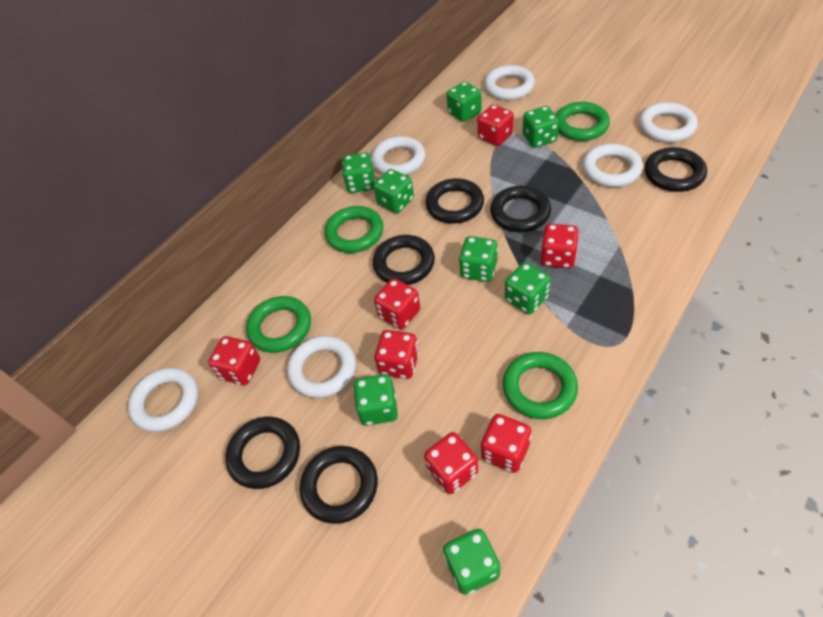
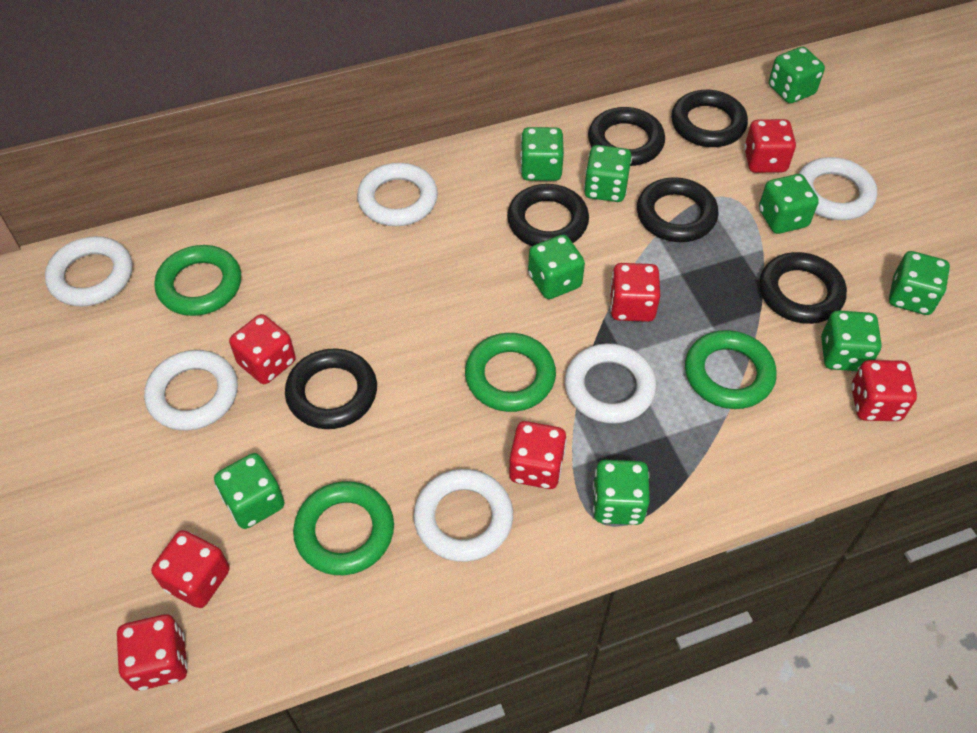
green dice: 8 -> 9

